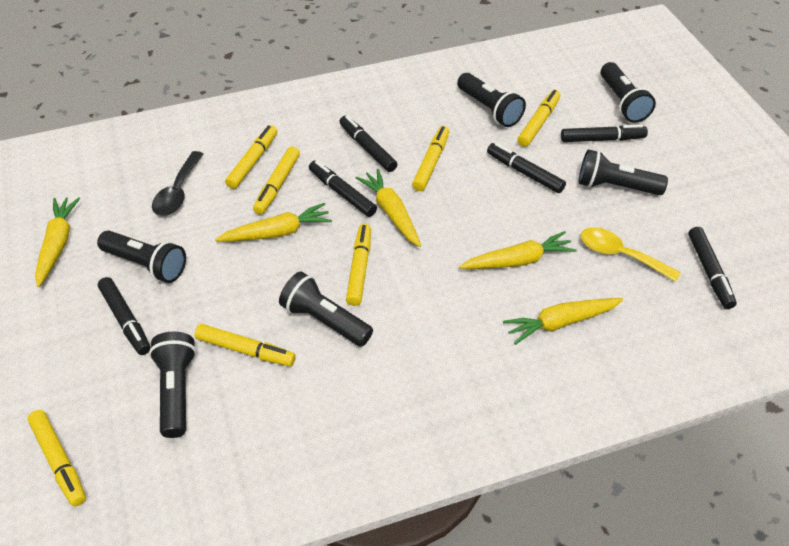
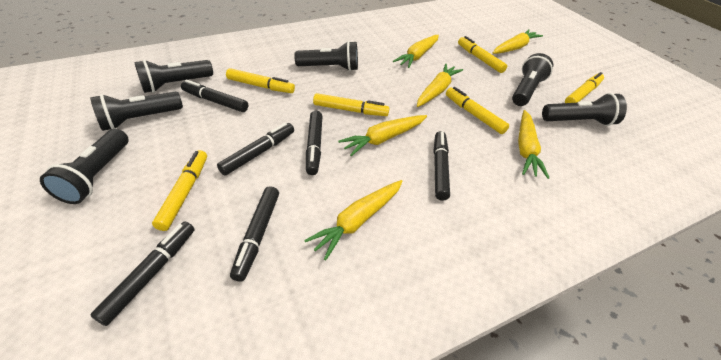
black spoon: 1 -> 0
yellow carrot: 5 -> 6
yellow marker: 7 -> 6
yellow spoon: 1 -> 0

